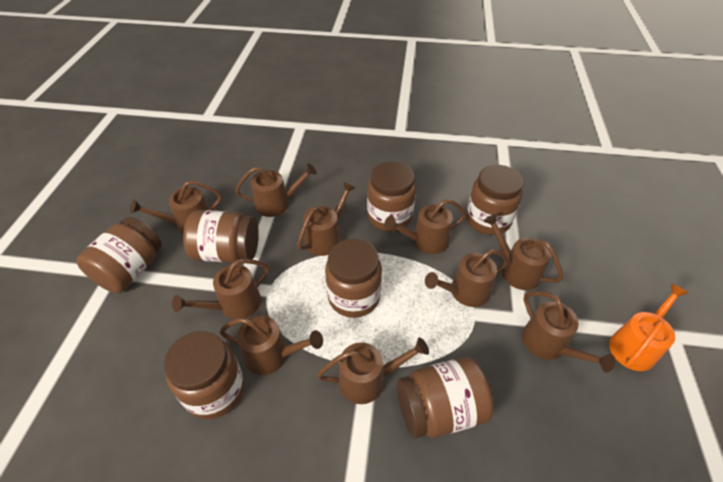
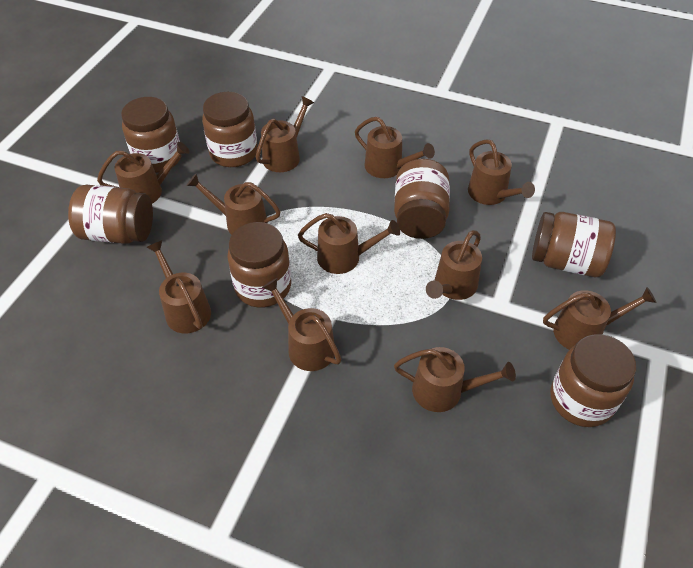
brown watering can: 10 -> 11
orange watering can: 1 -> 0

